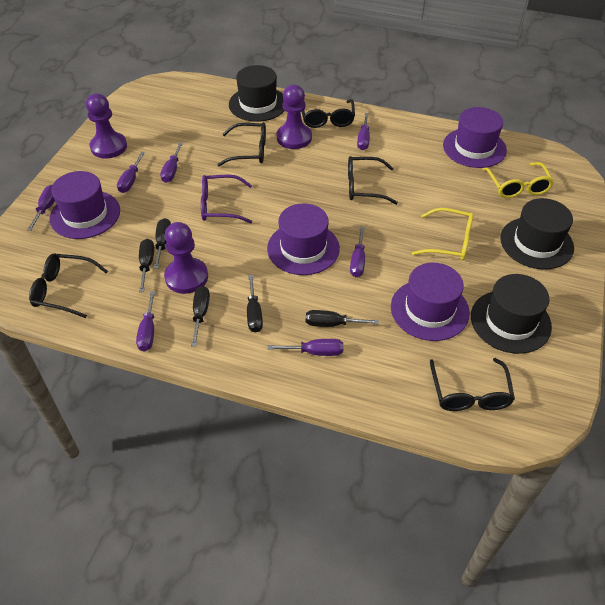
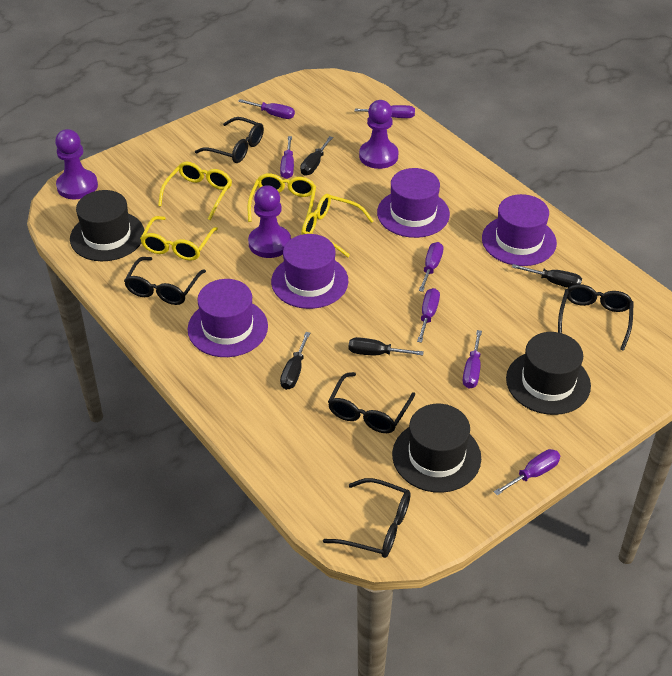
black screwdriver: 5 -> 4
purple glasses: 1 -> 0
yellow glasses: 2 -> 4

